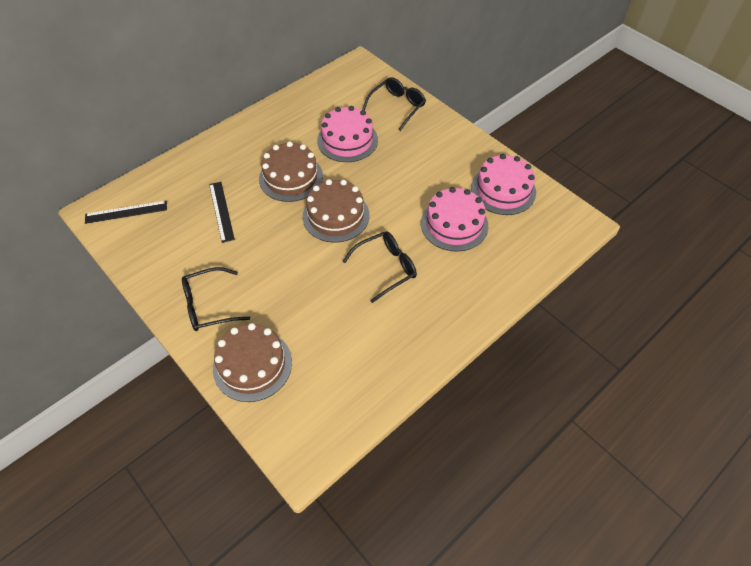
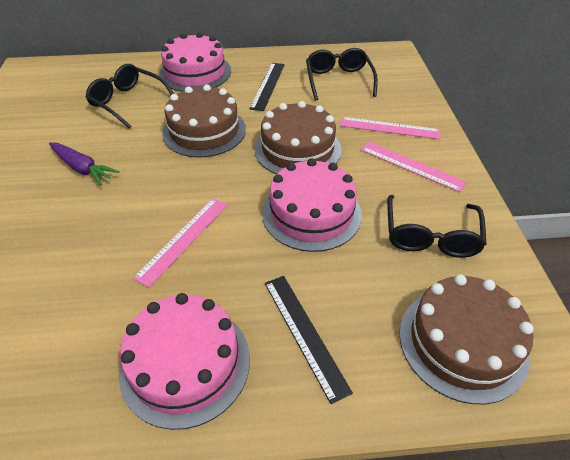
pink ruler: 0 -> 3
purple carrot: 0 -> 1

